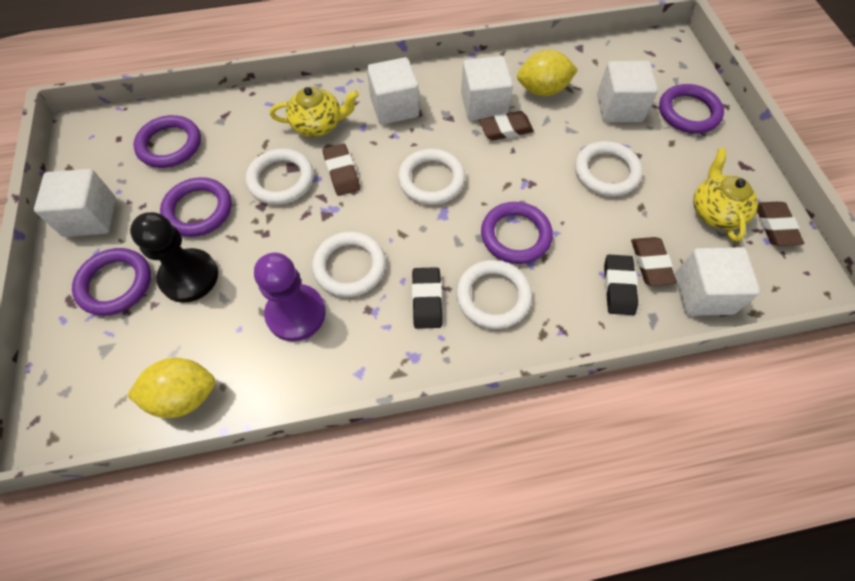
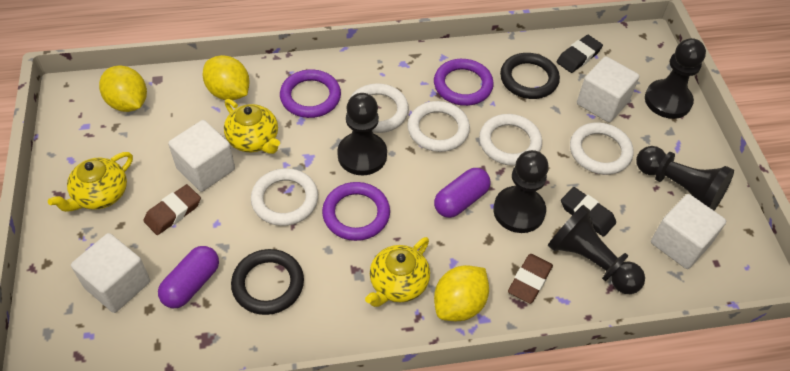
black pawn: 1 -> 5
black ring: 0 -> 2
brown eraser: 4 -> 2
purple capsule: 0 -> 2
purple pawn: 1 -> 0
purple ring: 5 -> 3
white cube: 5 -> 4
yellow lemon: 2 -> 3
yellow teapot: 2 -> 3

